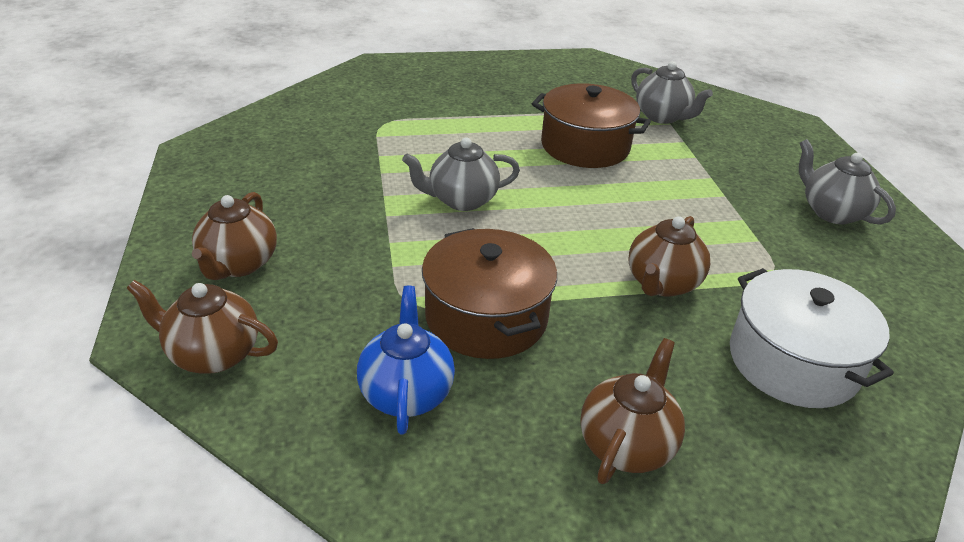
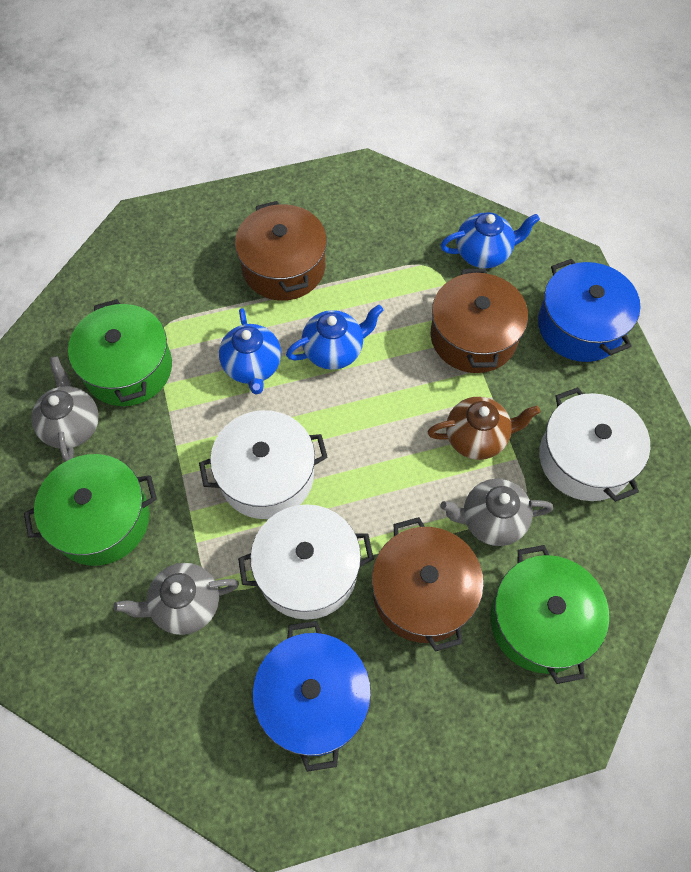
blue pot: 0 -> 2
blue teapot: 1 -> 3
brown pot: 2 -> 3
brown teapot: 4 -> 1
green pot: 0 -> 3
white pot: 1 -> 3

